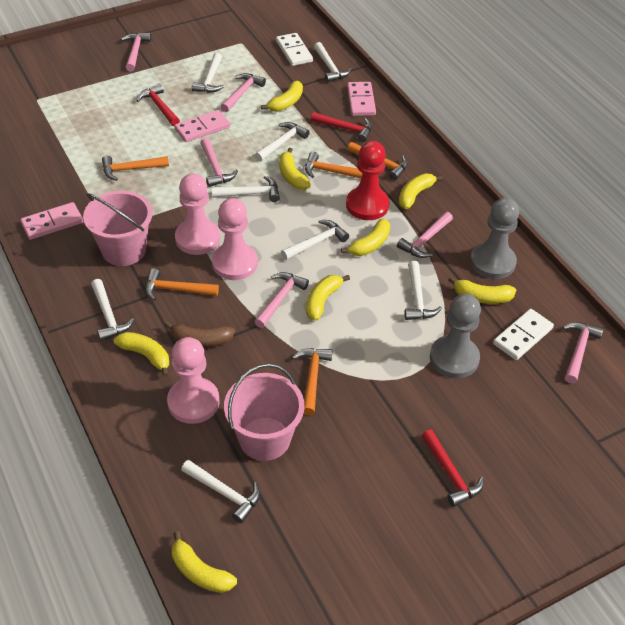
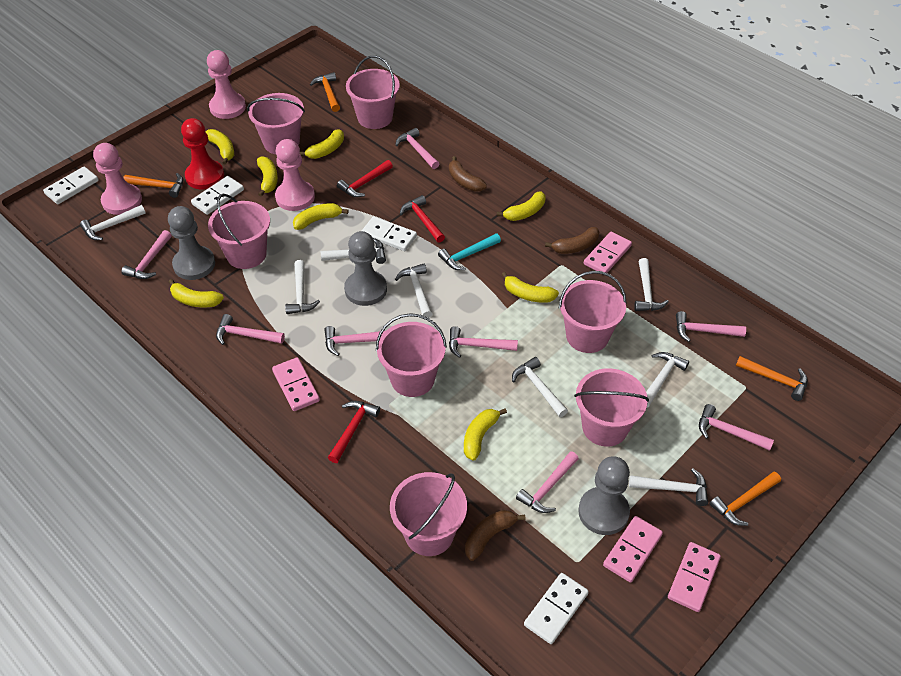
brown banana: 1 -> 3
grey pawn: 2 -> 3
orange hammer: 5 -> 4
pink bucket: 2 -> 7
pink domino: 3 -> 4
pink hammer: 6 -> 8
turquoise hammer: 0 -> 1
white domino: 2 -> 4

